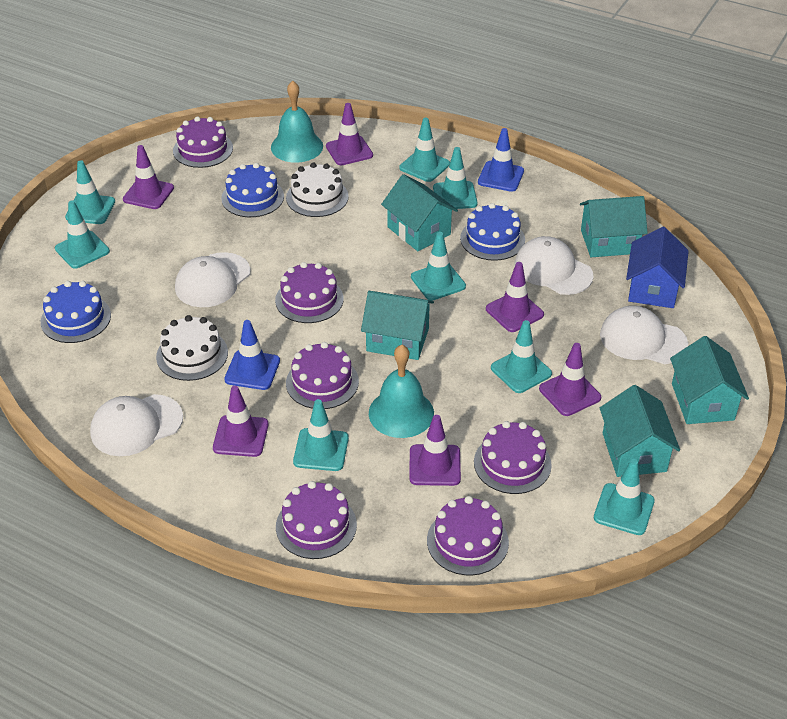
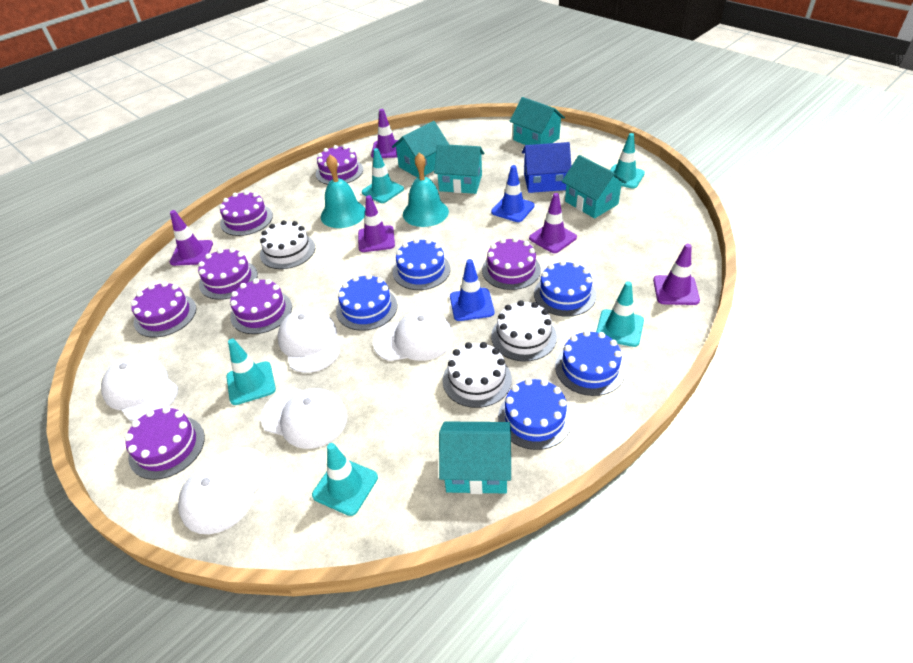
blue cake: 3 -> 5
purple cake: 6 -> 7
purple traffic cone: 6 -> 5
turquoise traffic cone: 8 -> 5
white cake: 2 -> 3
white cap: 4 -> 5

